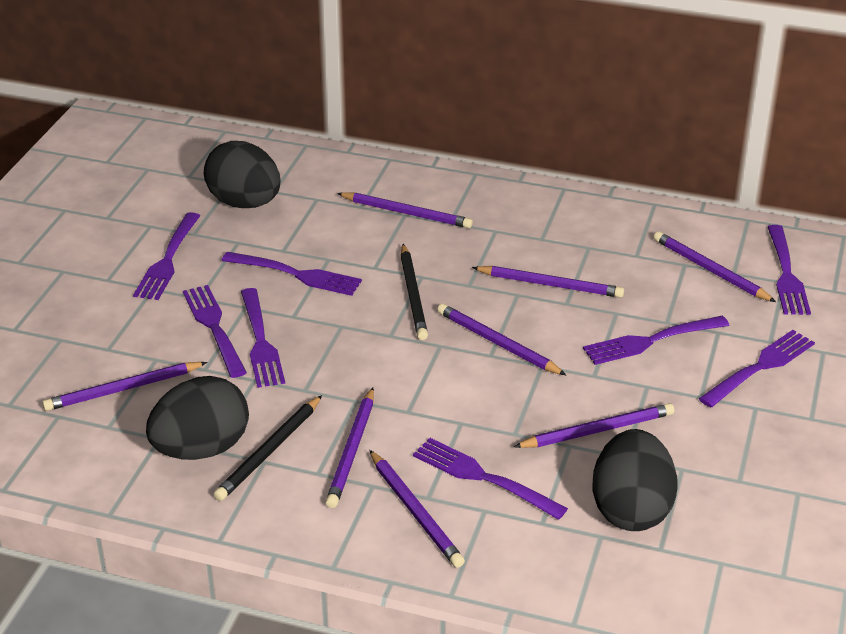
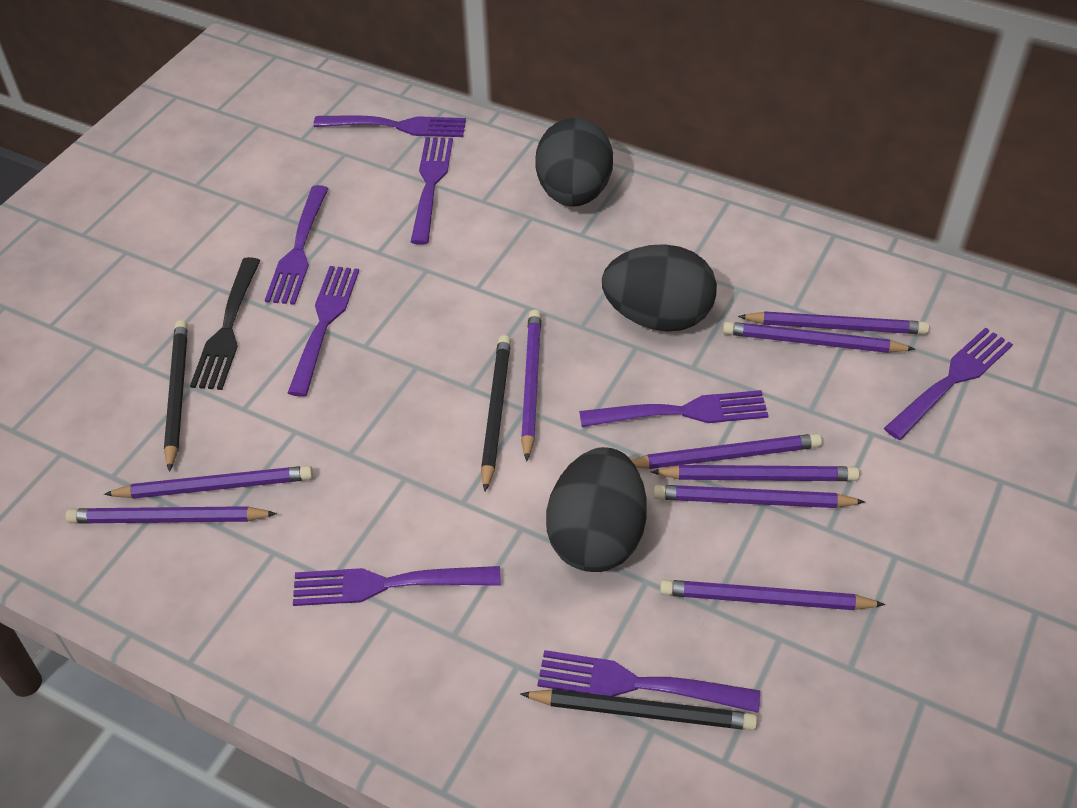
black fork: 0 -> 1
black pencil: 2 -> 3
purple pencil: 8 -> 9

